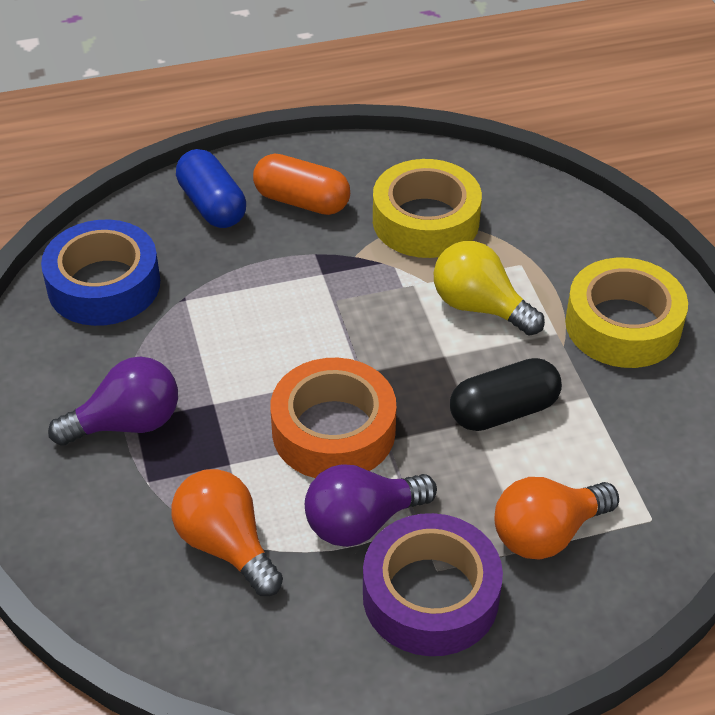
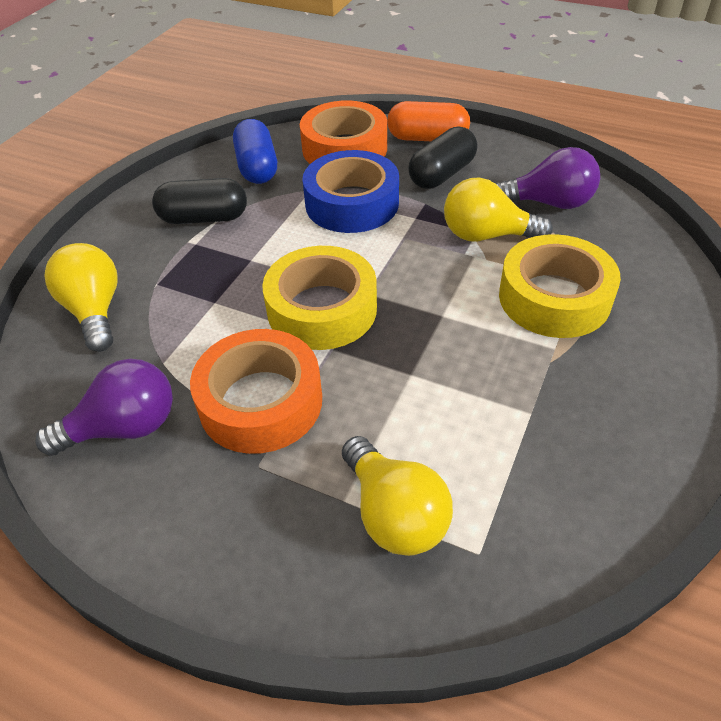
black capsule: 1 -> 2
orange light bulb: 2 -> 0
orange tape: 1 -> 2
purple tape: 1 -> 0
yellow light bulb: 1 -> 3

